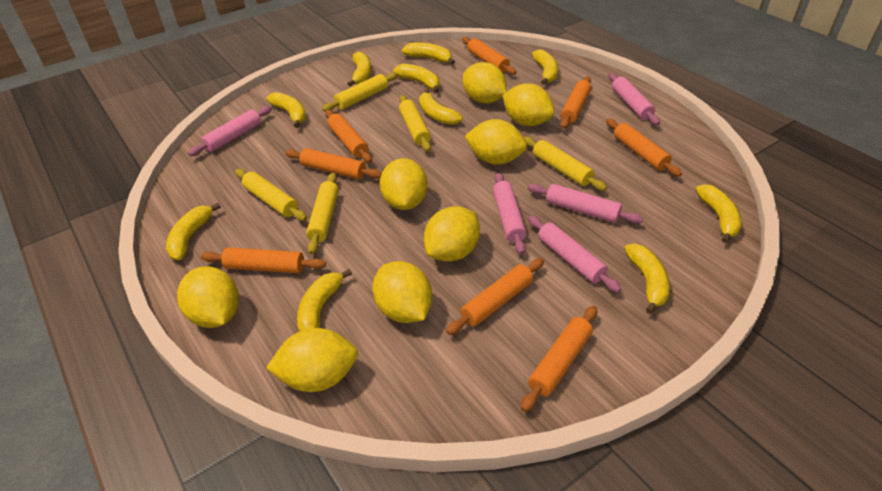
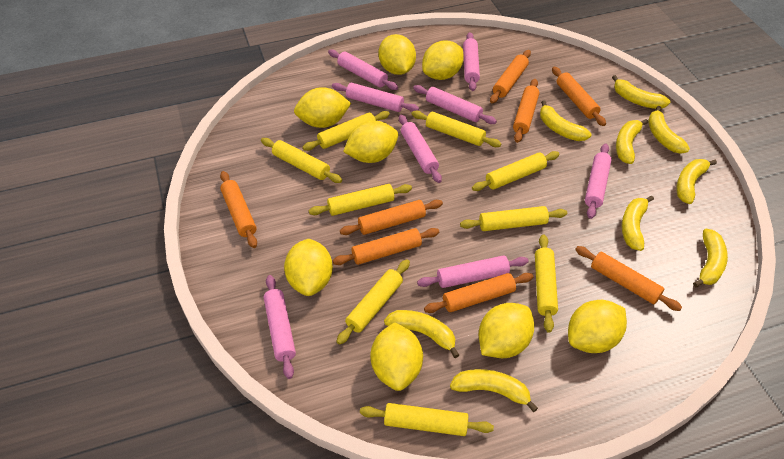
pink rolling pin: 5 -> 8
yellow banana: 10 -> 9
yellow rolling pin: 5 -> 9

